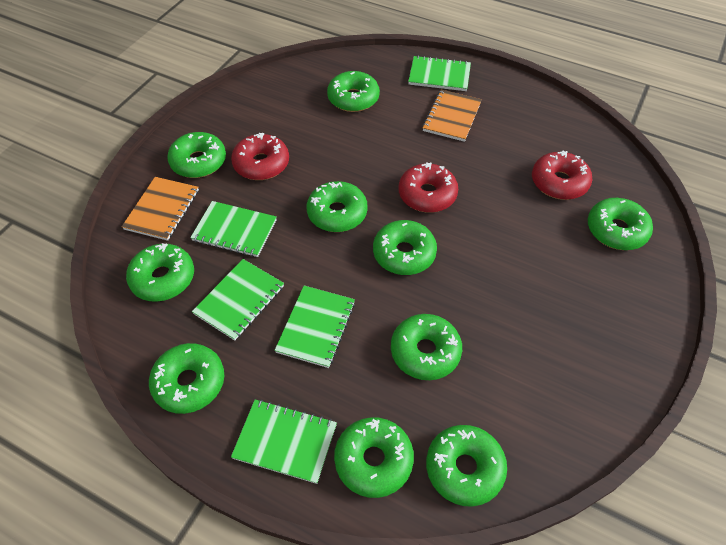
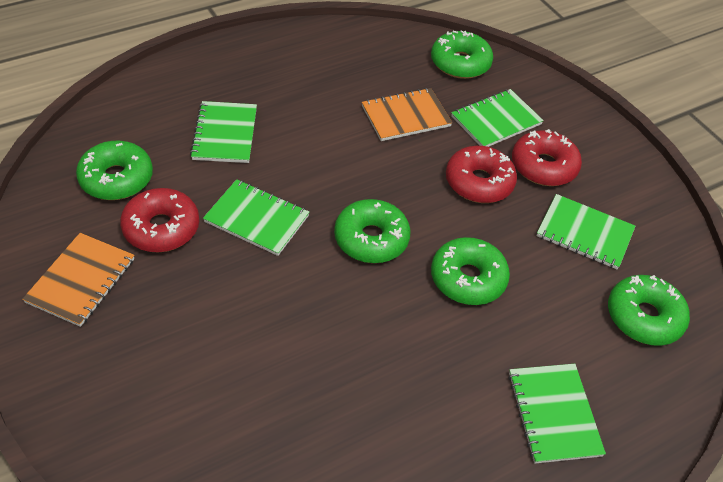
green donut: 10 -> 5

